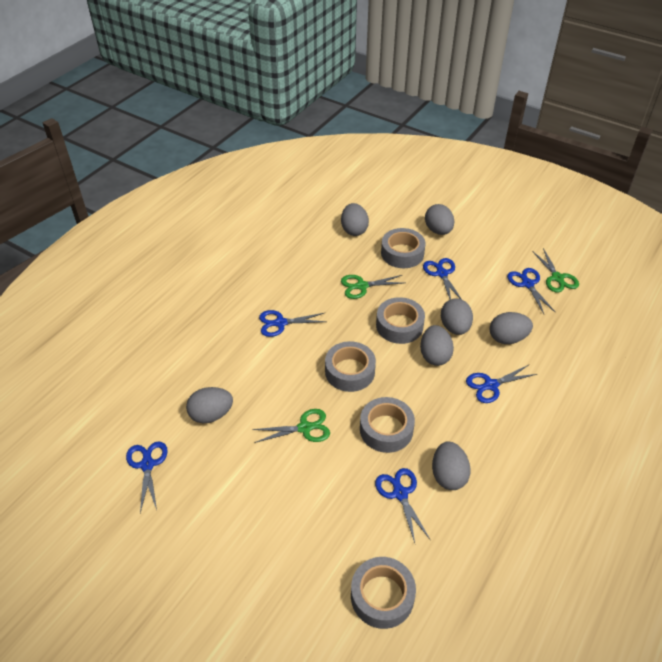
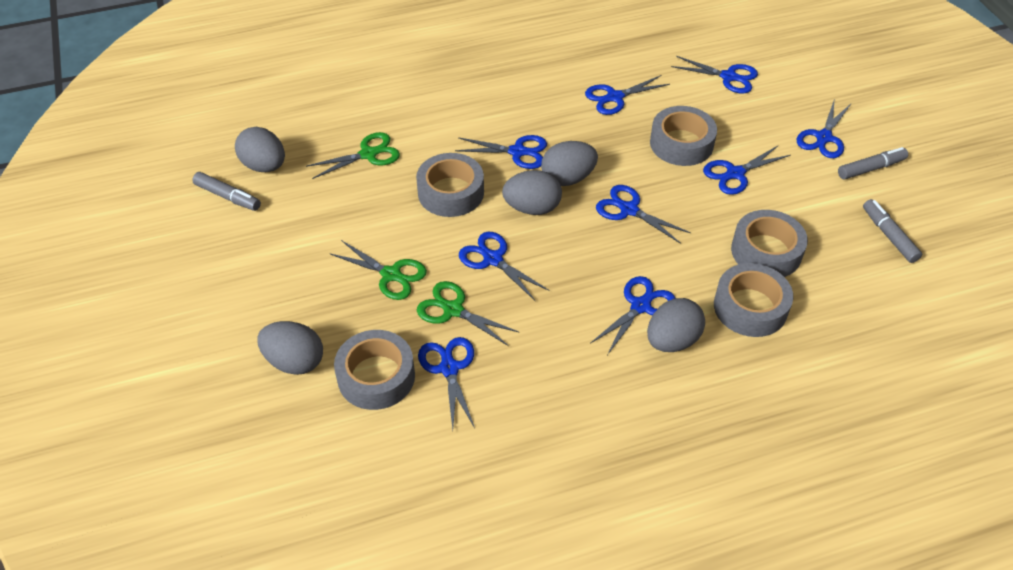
blue scissors: 6 -> 9
grey egg: 7 -> 5
grey marker: 0 -> 3

